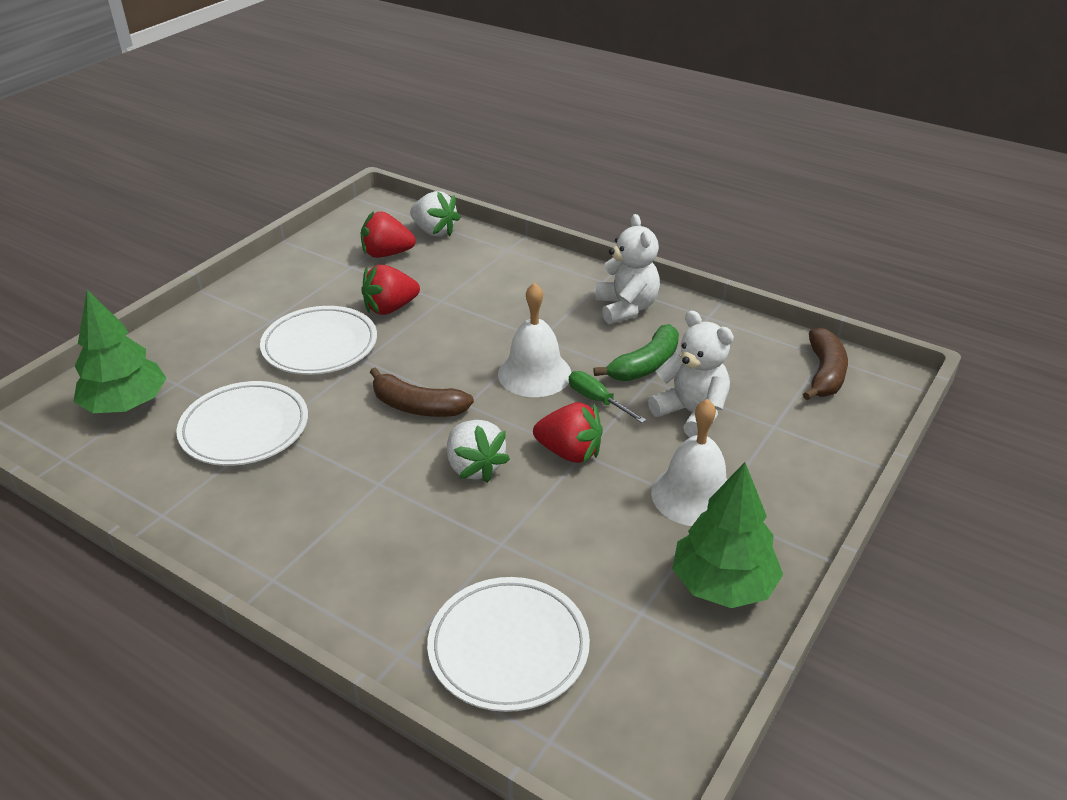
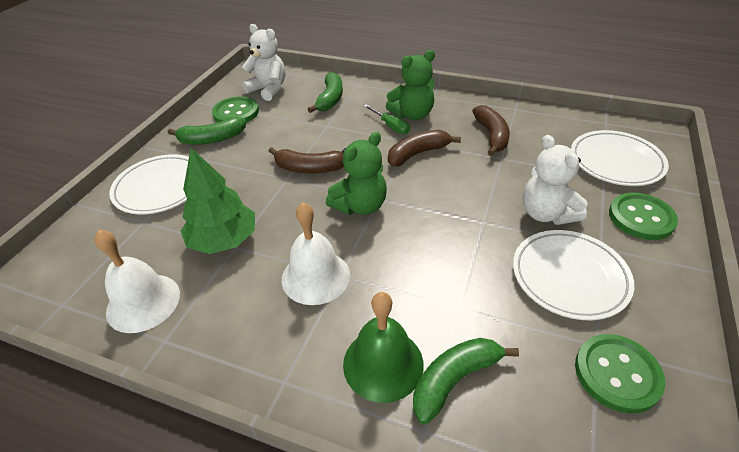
brown banana: 2 -> 3
green banana: 1 -> 3
green bell: 0 -> 1
green button: 0 -> 3
green teddy bear: 0 -> 2
green tree: 2 -> 1
red strawberry: 3 -> 0
white strawberry: 2 -> 0

